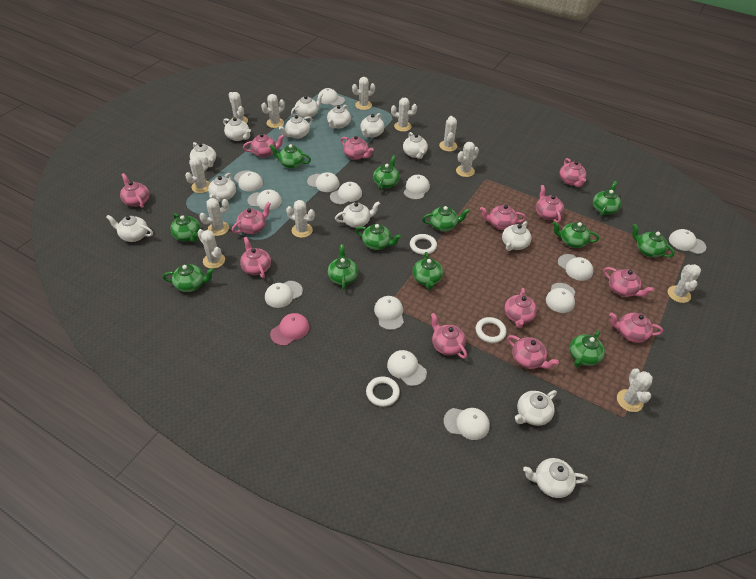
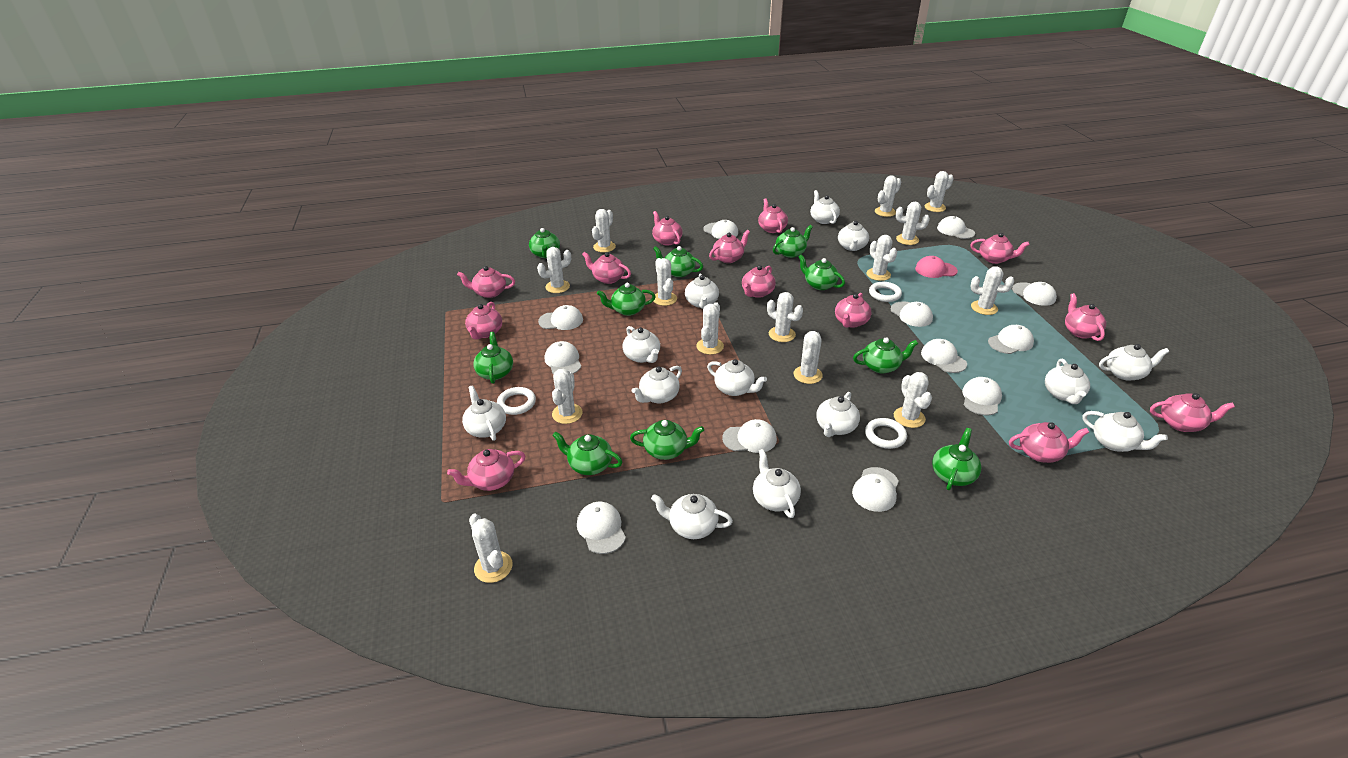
green teapot: 12 -> 10
white cactus: 12 -> 14
white cap: 13 -> 12

